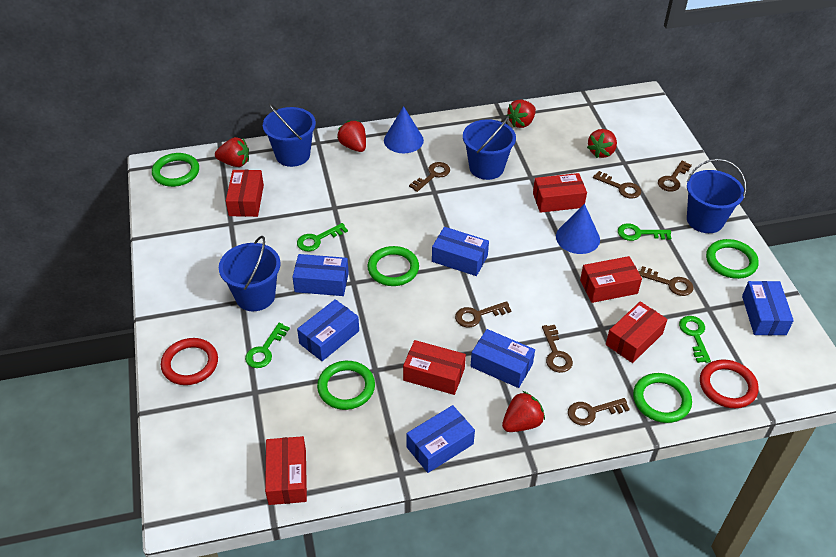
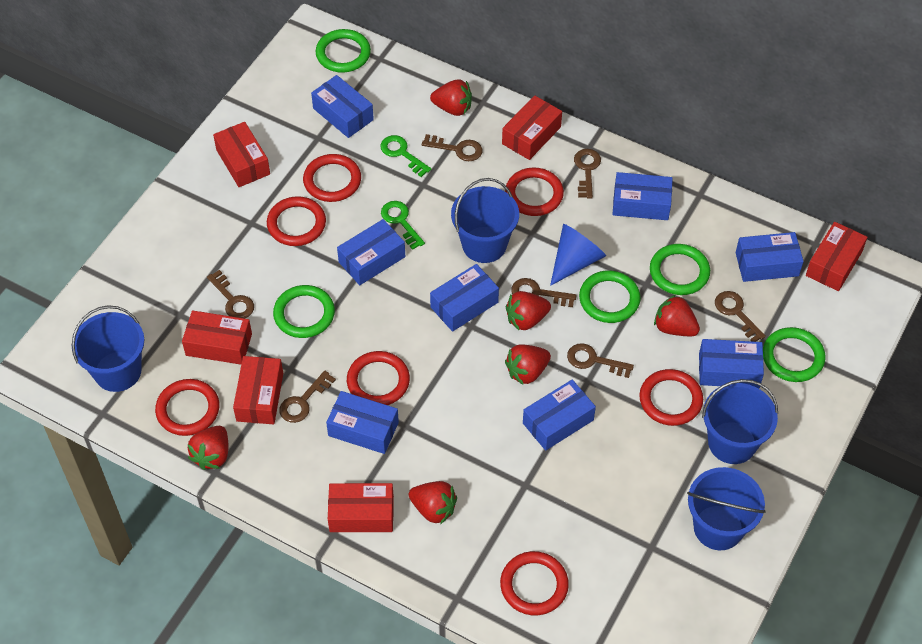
blue box: 6 -> 8
blue cone: 2 -> 1
green key: 4 -> 2
red ring: 2 -> 7
red strawberry: 5 -> 6

